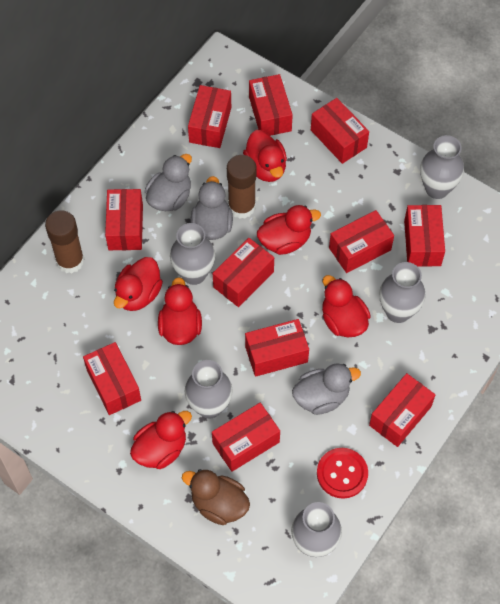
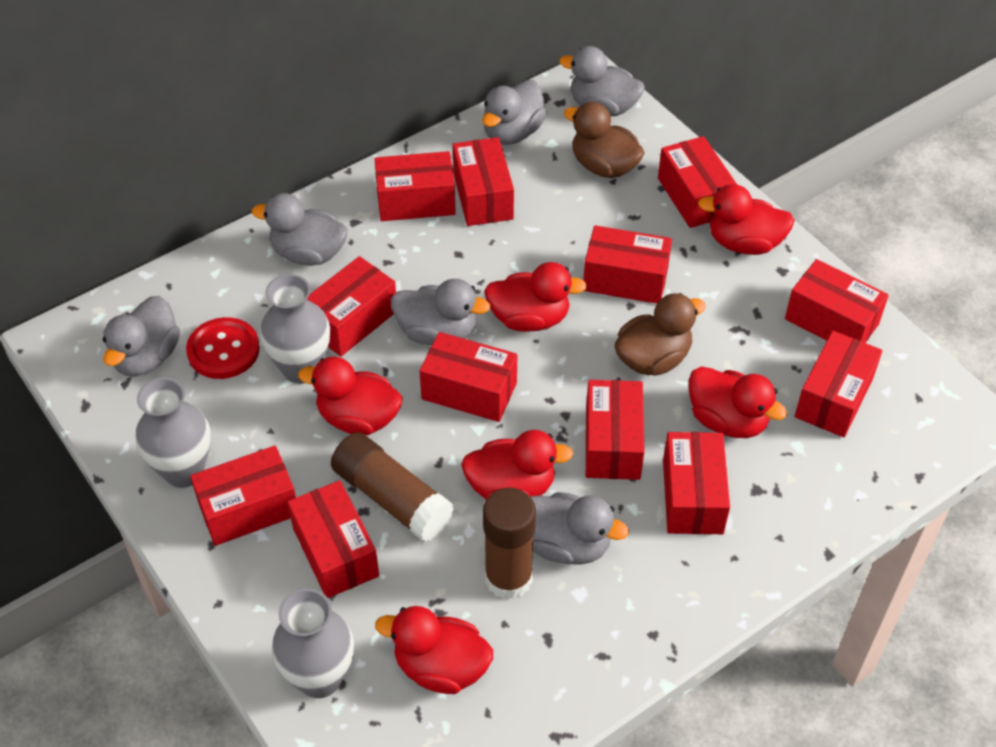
brown duck: 1 -> 2
grey duck: 3 -> 6
grey vase: 5 -> 3
red box: 11 -> 12

